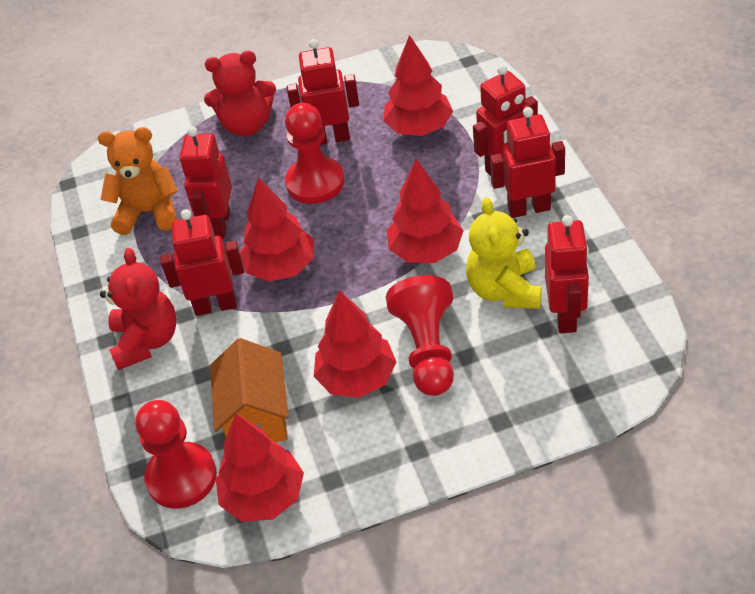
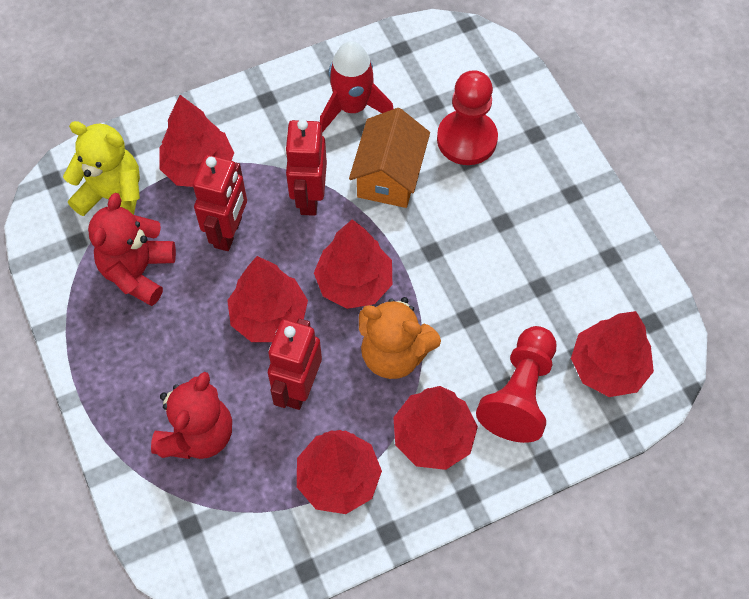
red pawn: 3 -> 2
red robot: 6 -> 3
red rocket: 0 -> 1
red tree: 5 -> 6

